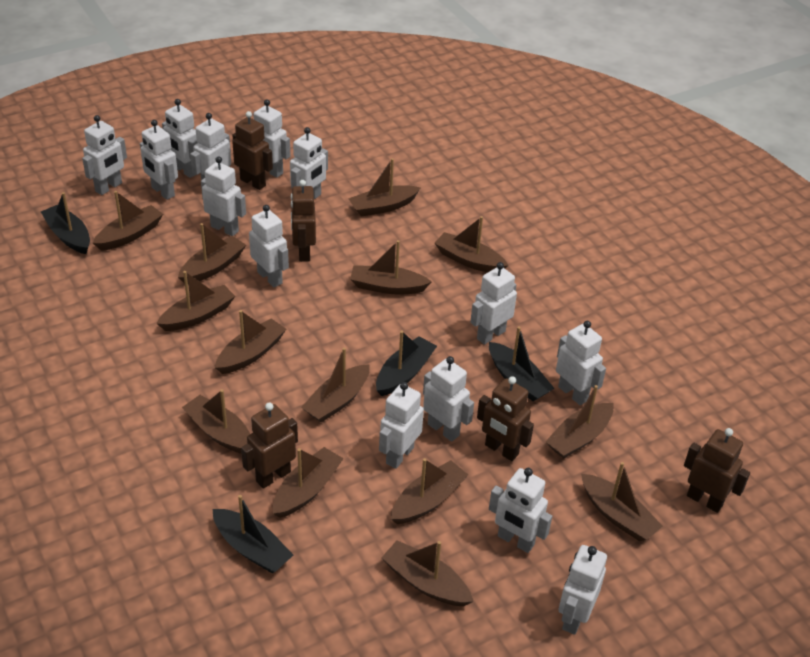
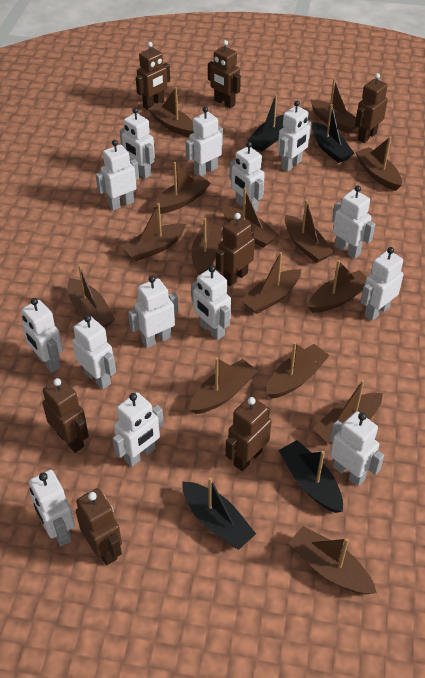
brown boat: 14 -> 15
brown robot: 5 -> 7

